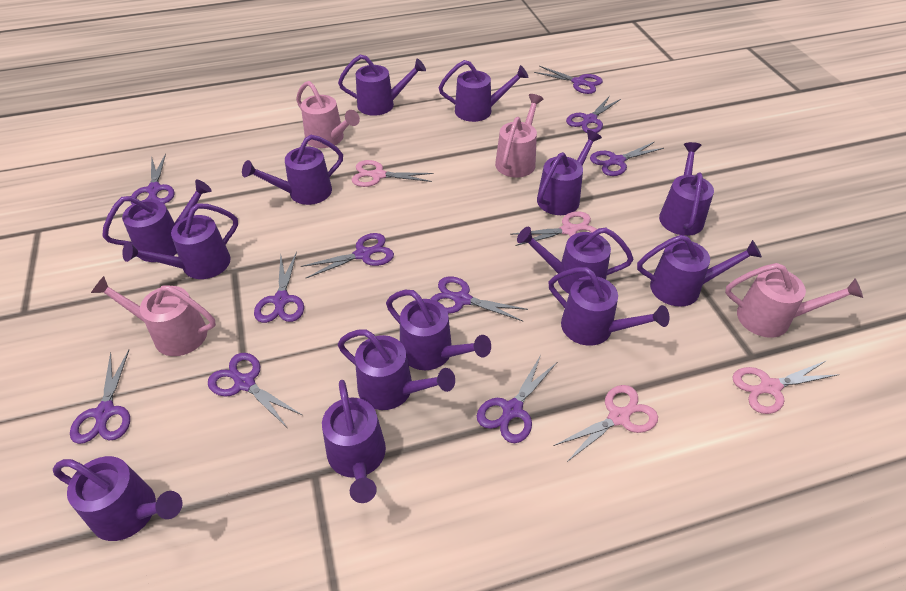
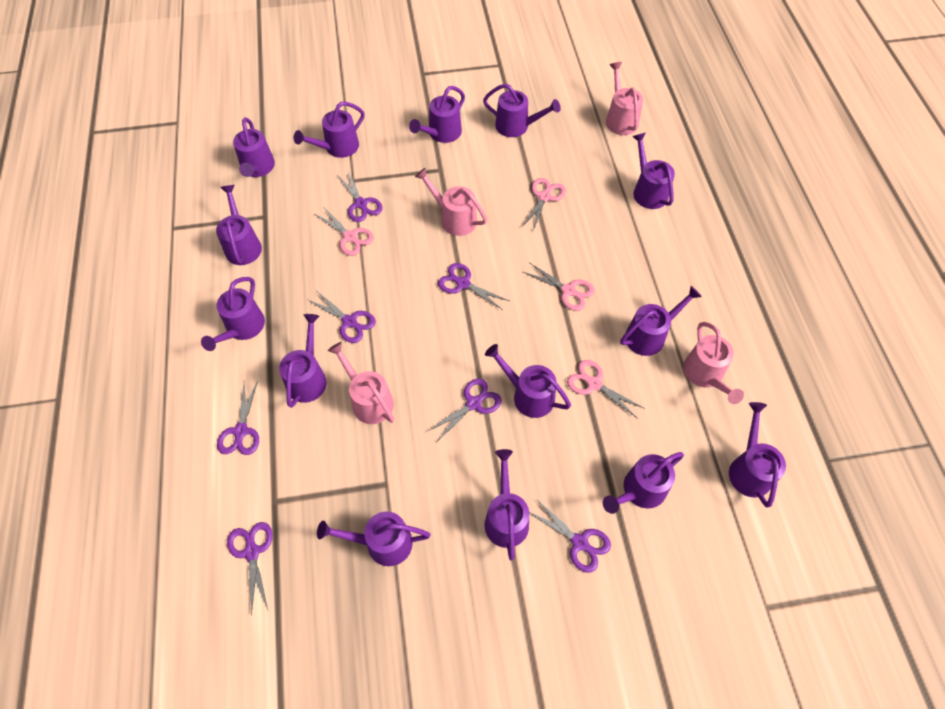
purple scissors: 10 -> 7

